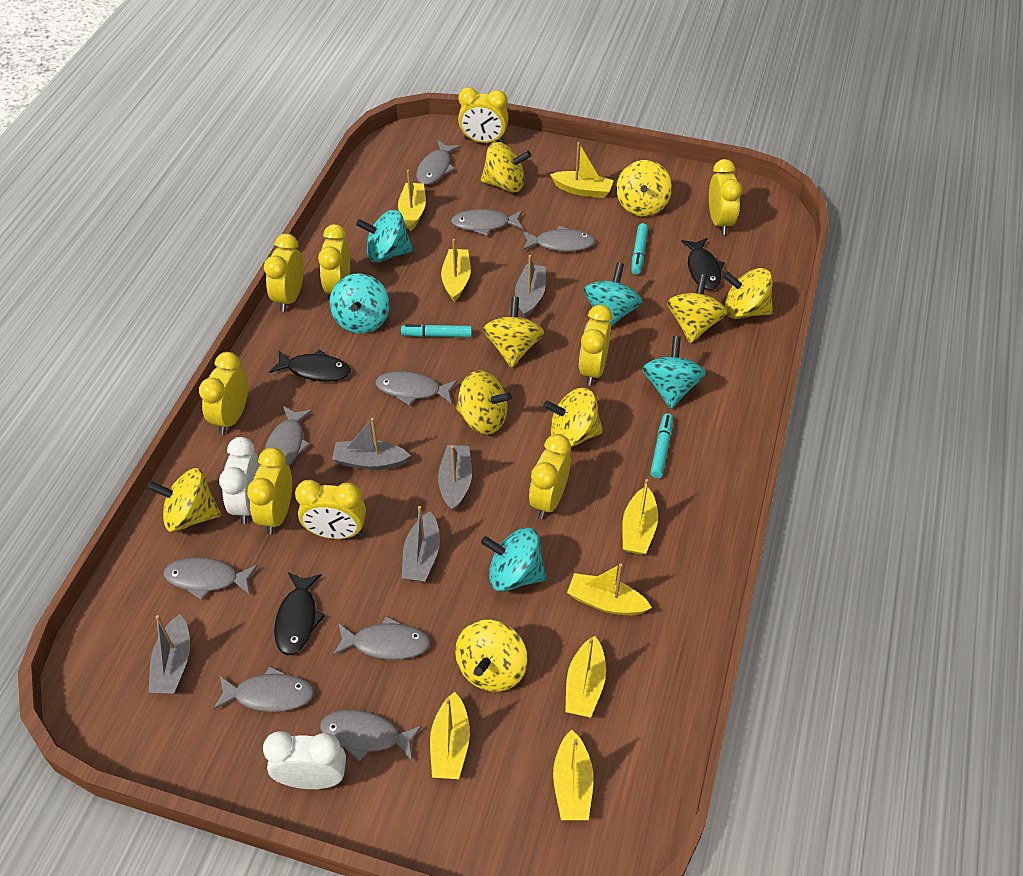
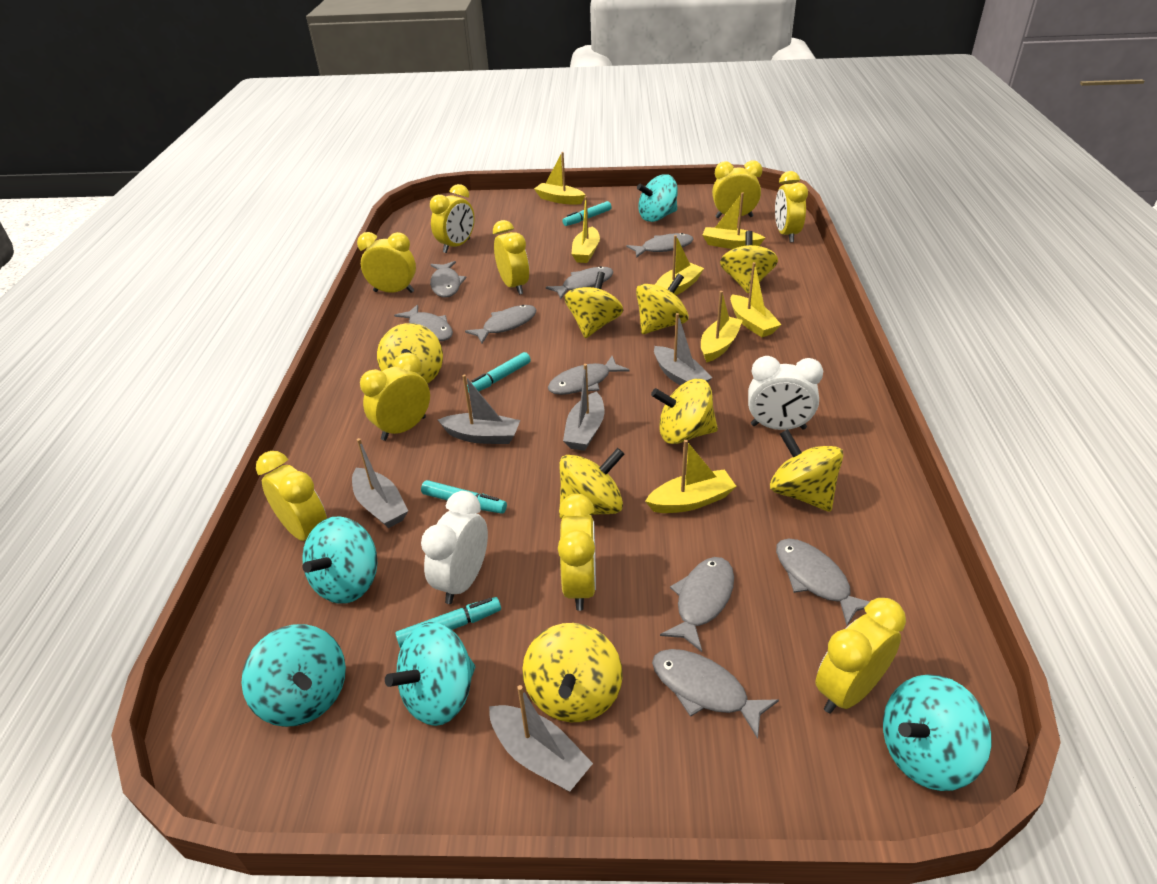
black fish: 3 -> 0
turquoise marker: 3 -> 4
yellow boat: 8 -> 7
yellow spinning top: 9 -> 8

